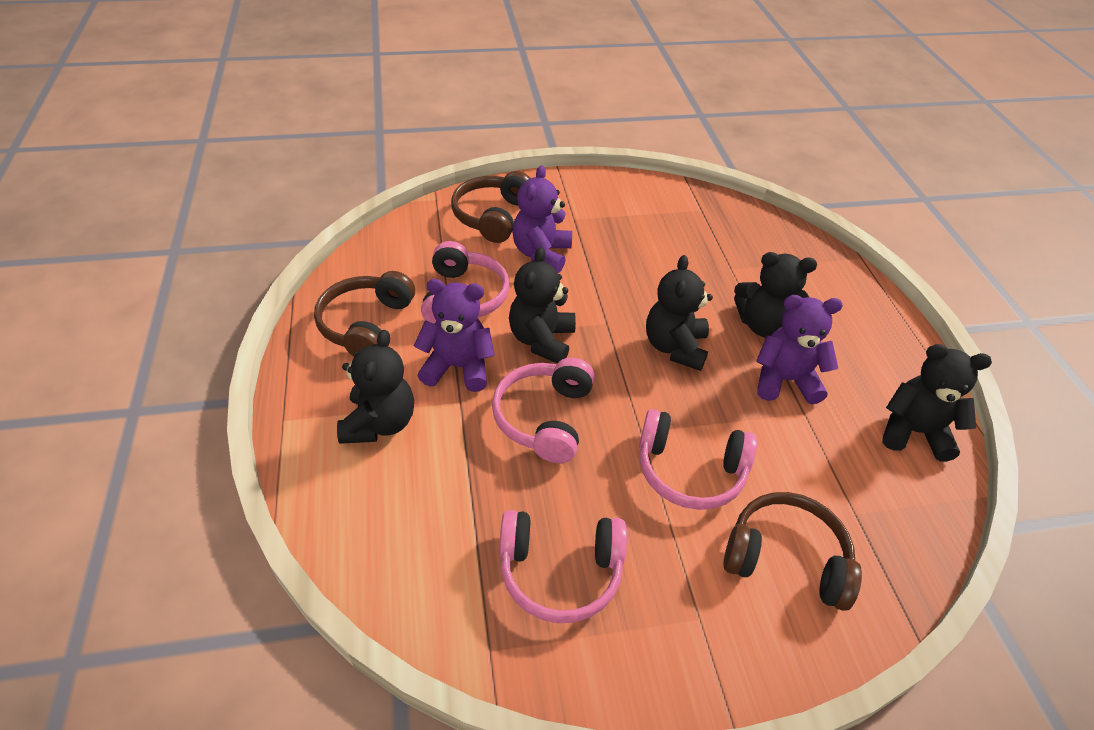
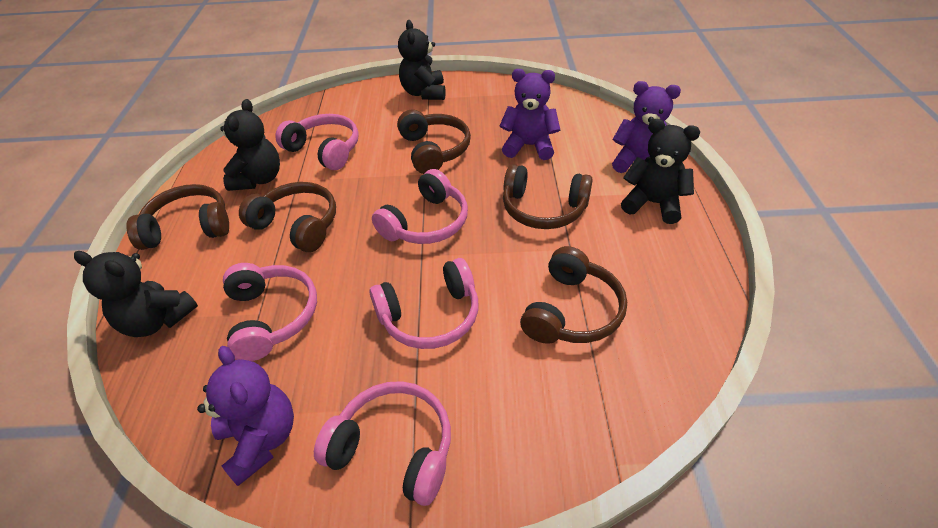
black teddy bear: 5 -> 4
brown headphones: 3 -> 5
pink headphones: 4 -> 5

